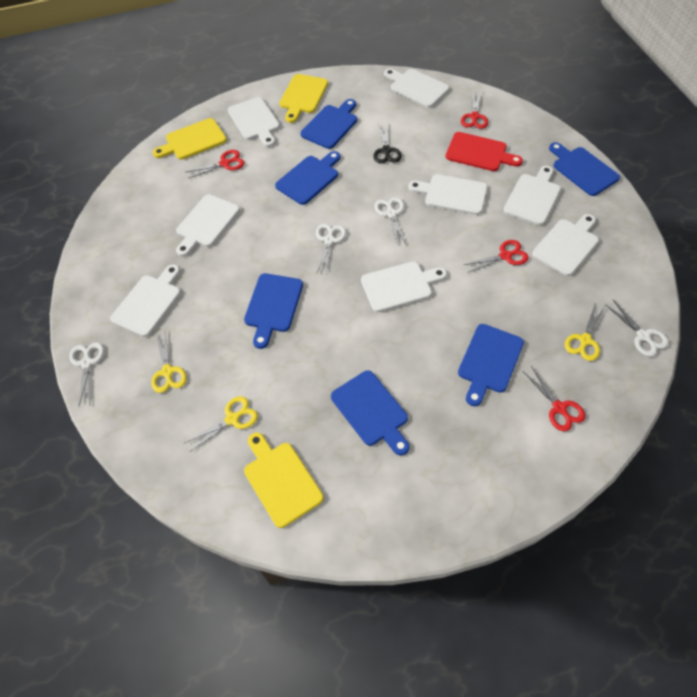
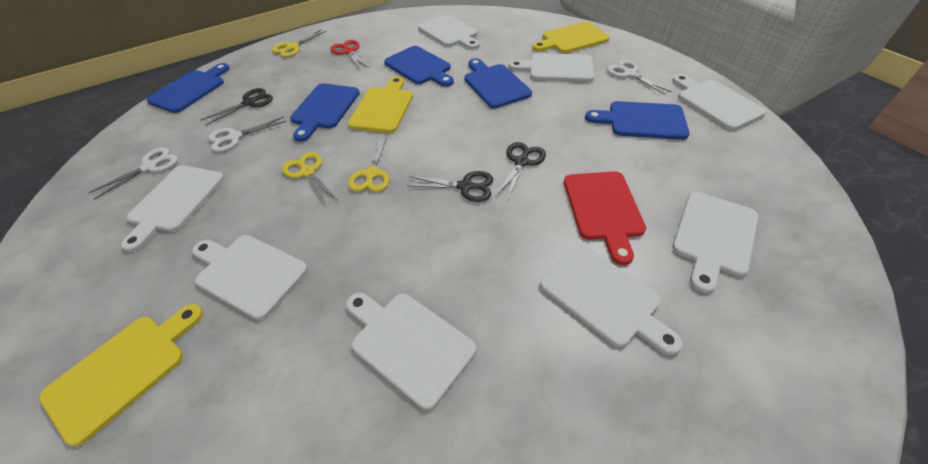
black scissors: 1 -> 3
blue cutting board: 6 -> 5
red scissors: 4 -> 1
white scissors: 4 -> 3

